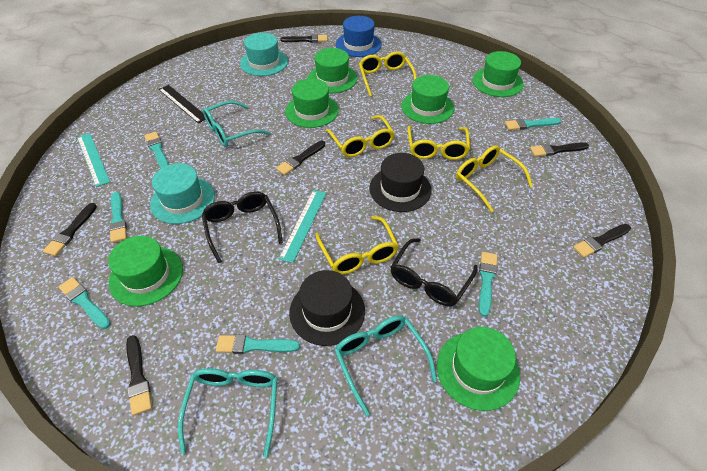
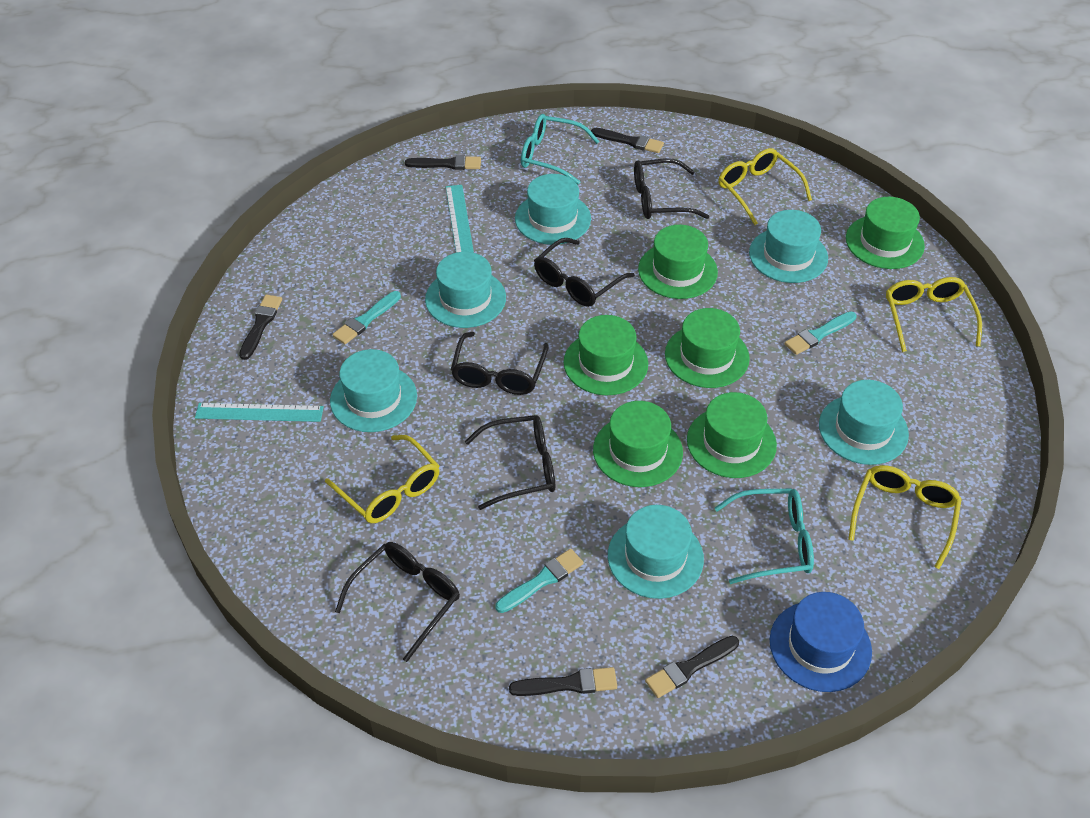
black brush: 6 -> 5
black glasses: 2 -> 5
black hat: 2 -> 0
black ruler: 1 -> 0
turquoise brush: 6 -> 3
turquoise glasses: 3 -> 2
turquoise hat: 2 -> 6
yellow glasses: 5 -> 4

